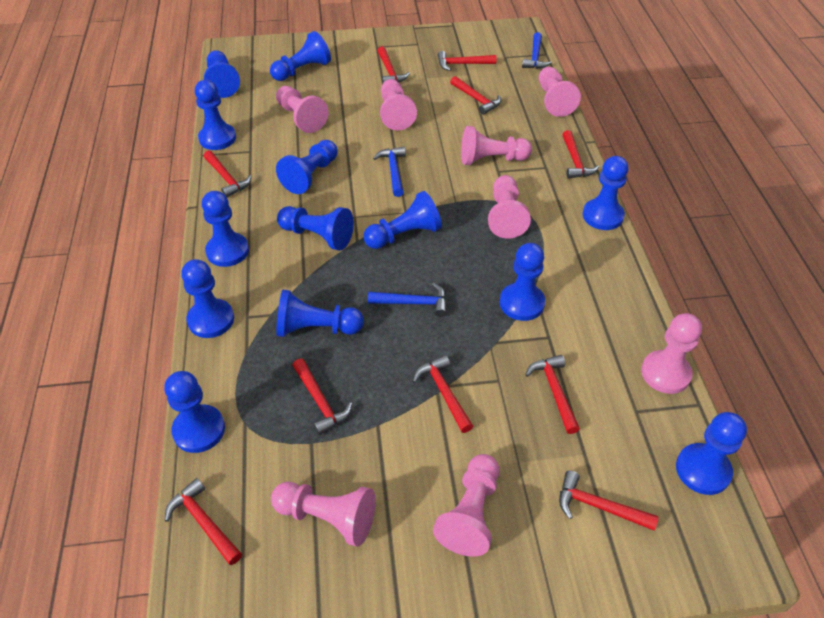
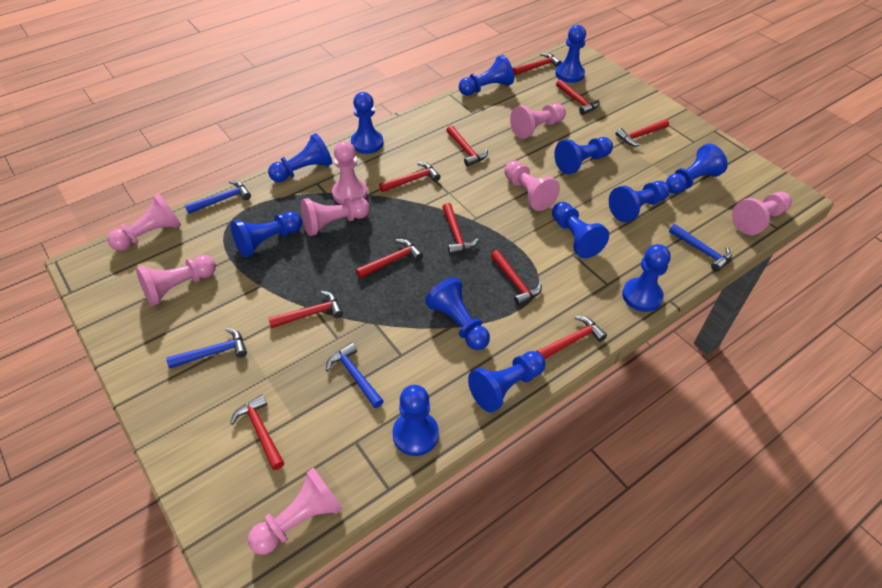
blue hammer: 3 -> 4
red hammer: 10 -> 11

